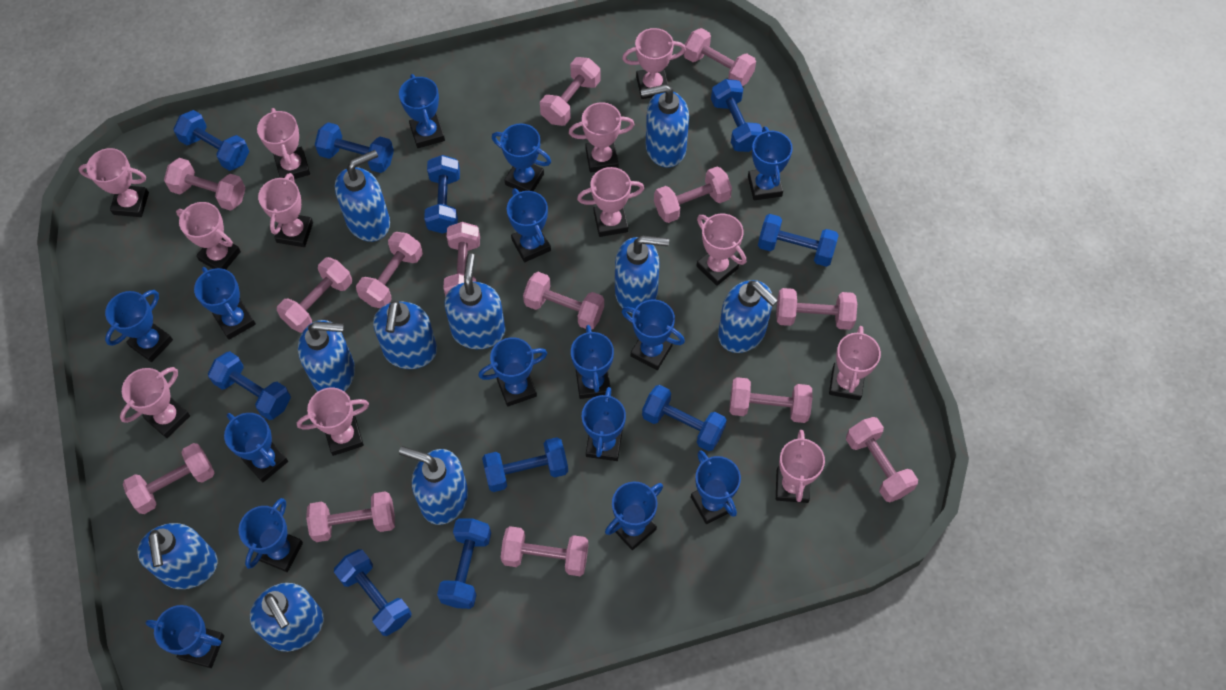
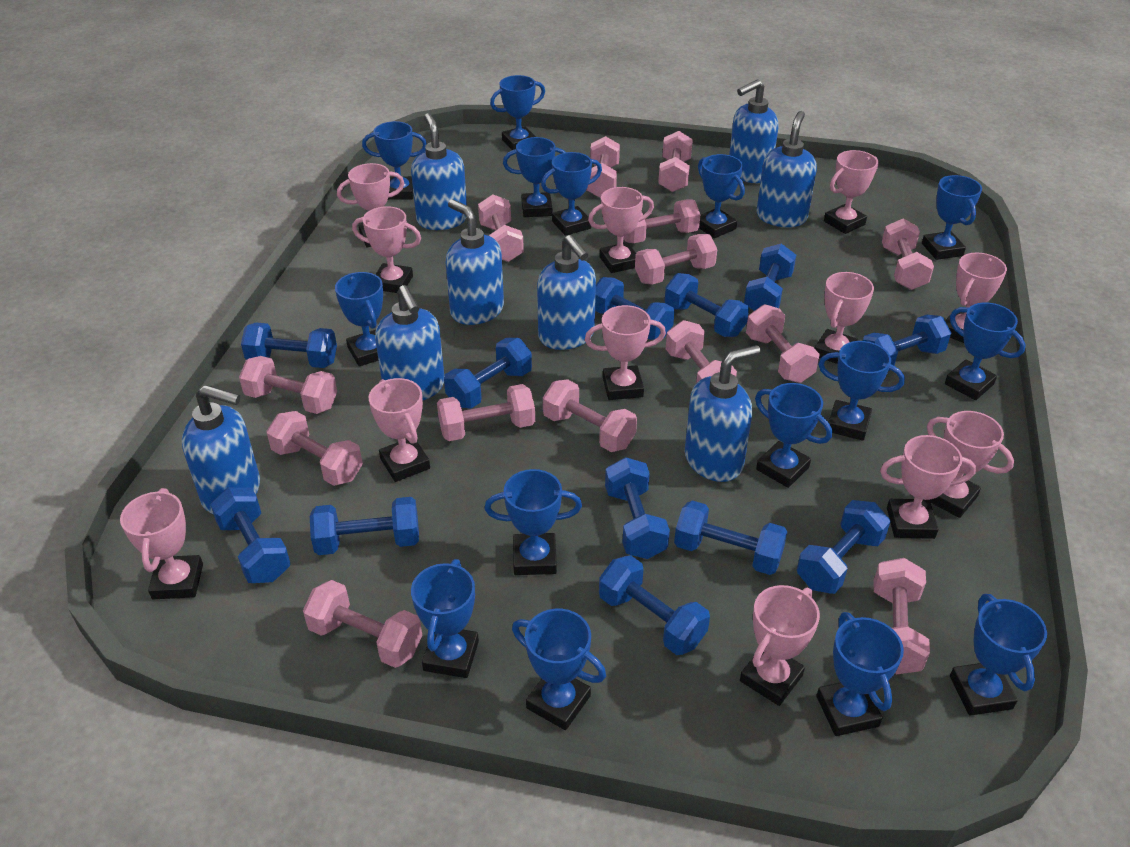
blue dumbbell: 10 -> 12
blue soap dispenser: 10 -> 8

